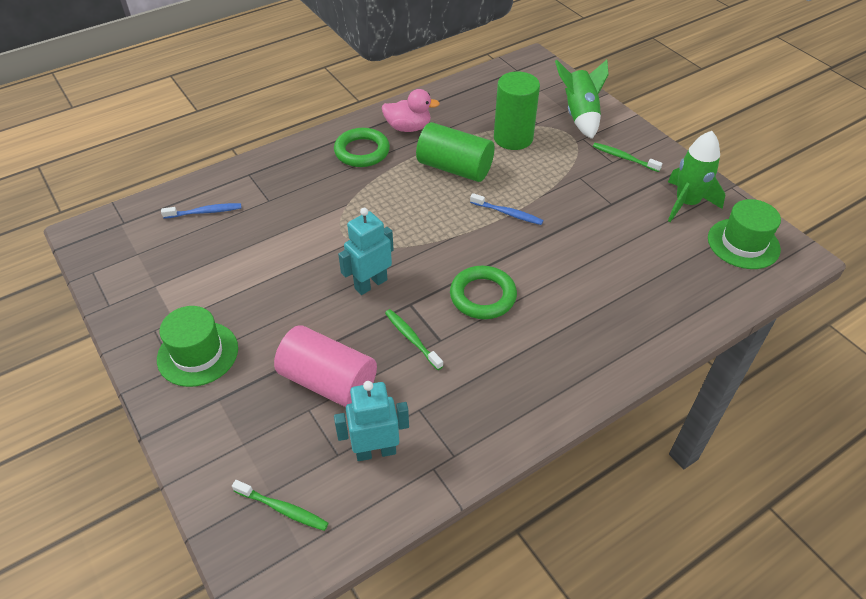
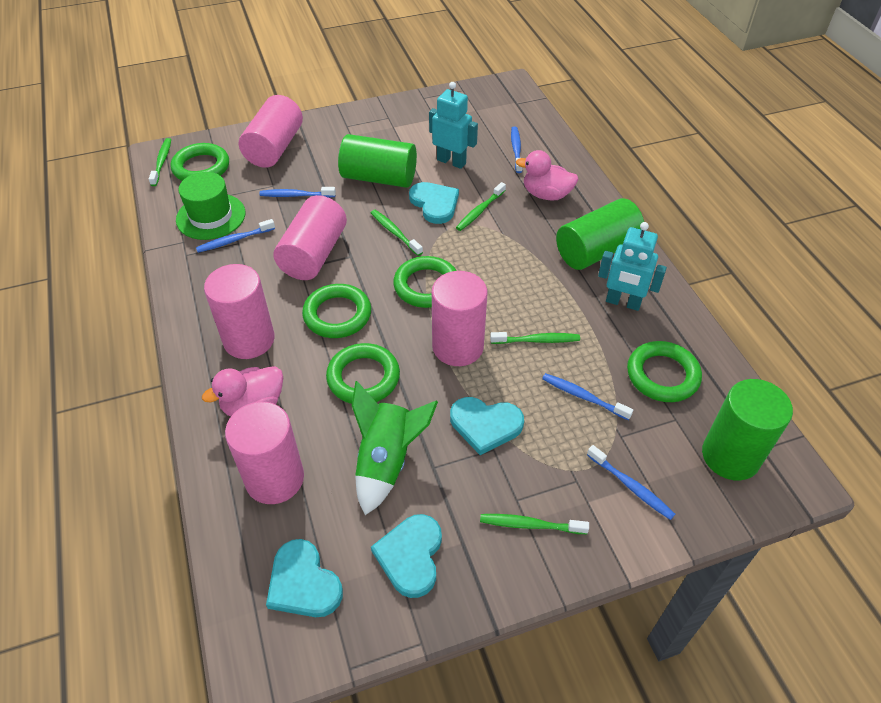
blue toothbrush: 2 -> 5
green cylinder: 2 -> 3
green hat: 2 -> 1
green ring: 2 -> 5
green rocket: 2 -> 1
green toothbrush: 3 -> 5
pink cylinder: 1 -> 5
pink duck: 1 -> 2
turquoise heart: 0 -> 4

